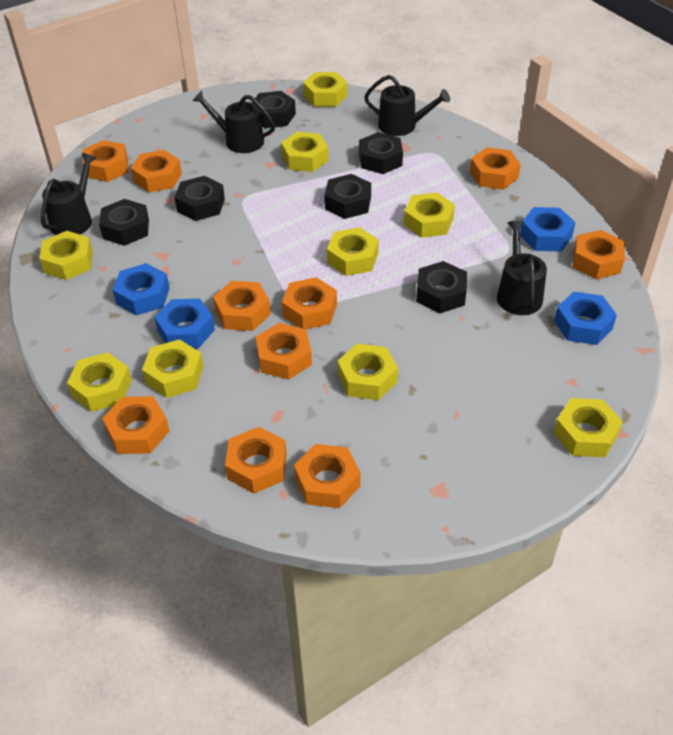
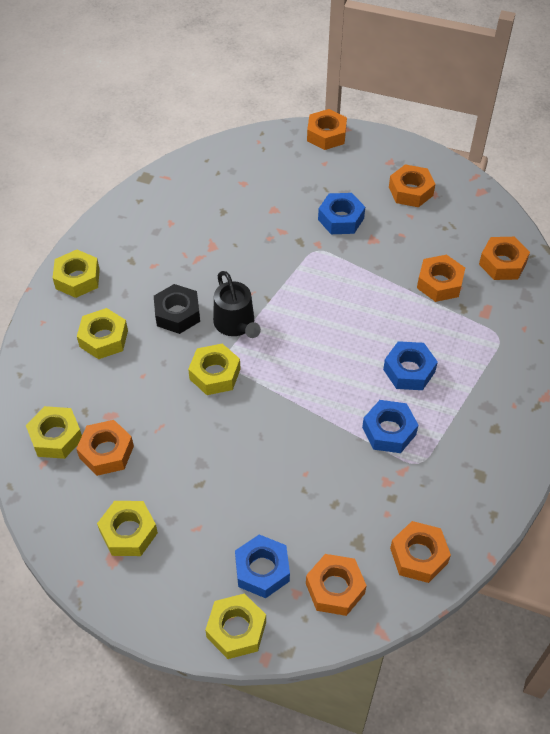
black nut: 6 -> 1
black watering can: 4 -> 1
orange nut: 10 -> 7
yellow nut: 9 -> 6

